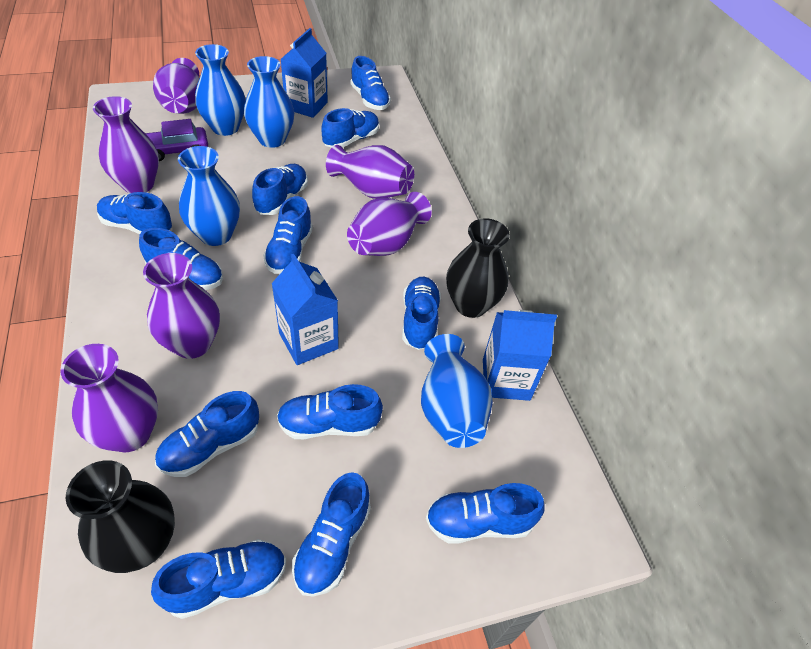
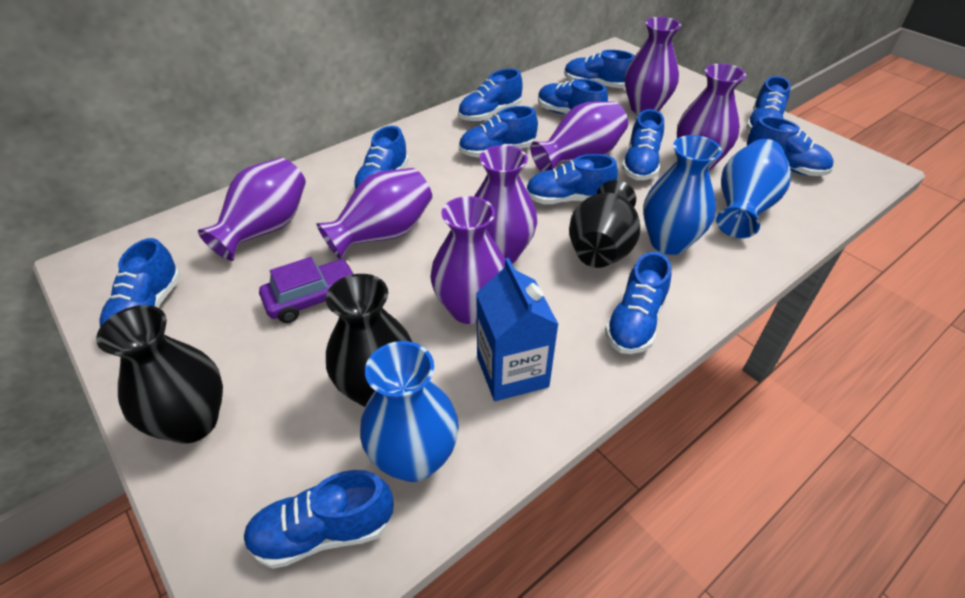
black vase: 2 -> 3
blue carton: 3 -> 1
blue vase: 4 -> 3
purple vase: 6 -> 7

